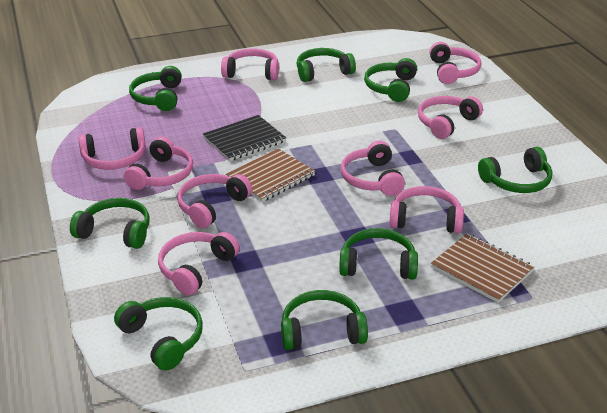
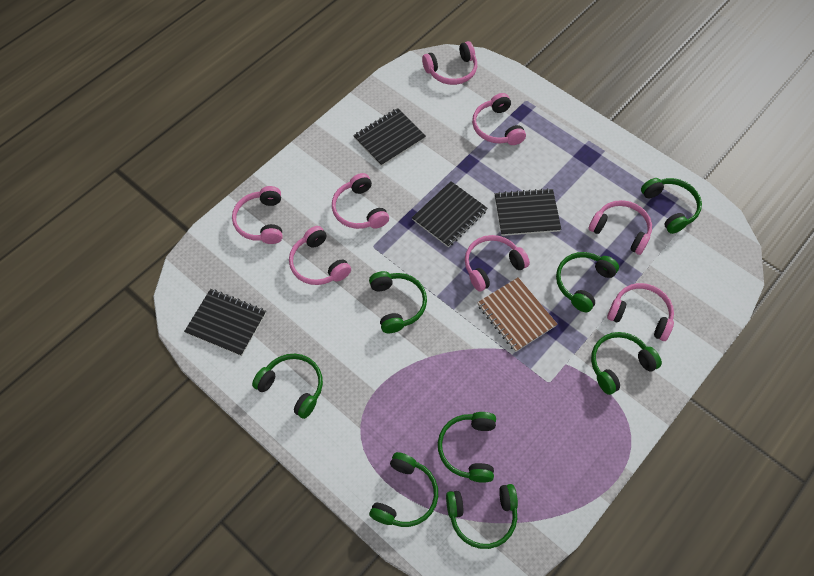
black notebook: 1 -> 4
brown notebook: 2 -> 1
pink headphones: 9 -> 8

